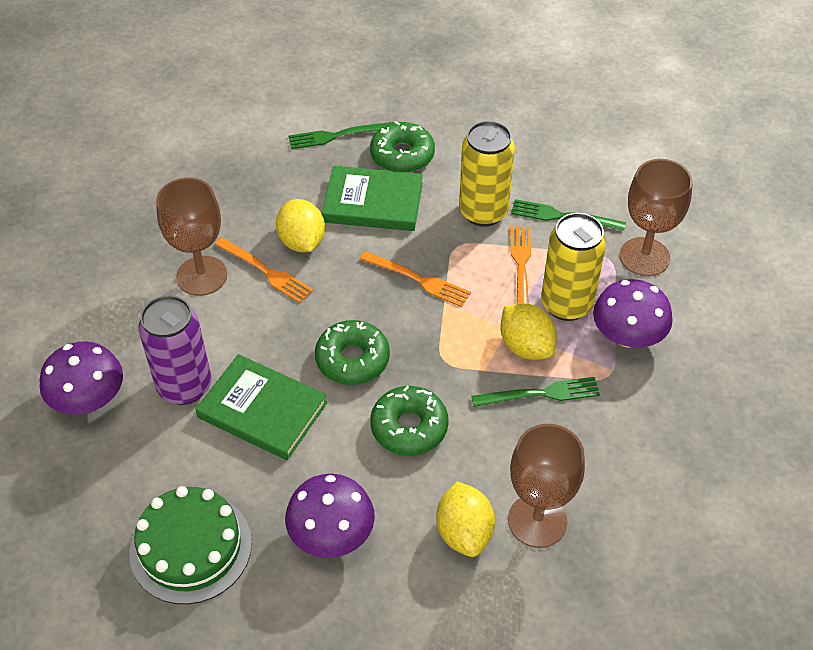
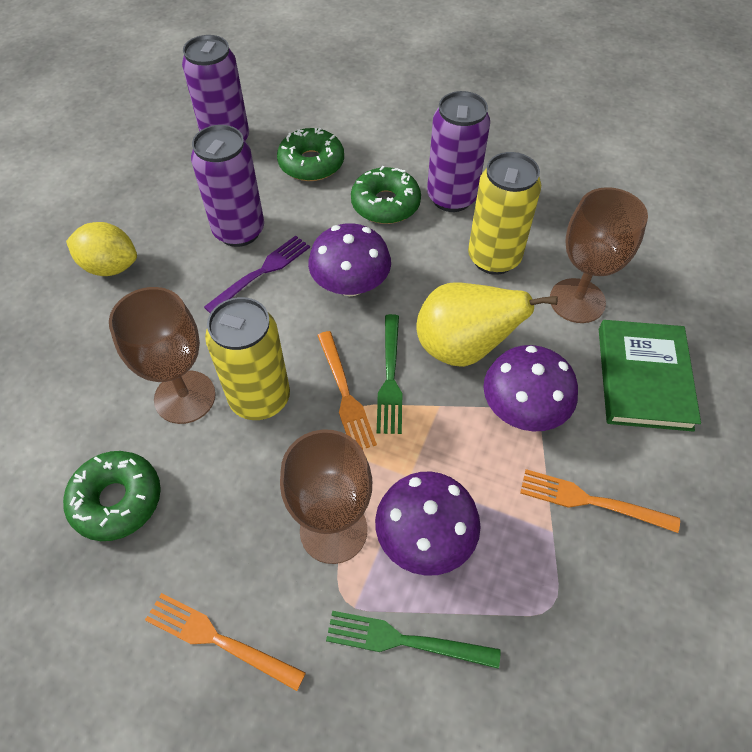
green book: 2 -> 1
green cake: 1 -> 0
green fork: 3 -> 2
purple can: 1 -> 3
purple fork: 0 -> 1
yellow lemon: 3 -> 1
yellow pear: 0 -> 1

